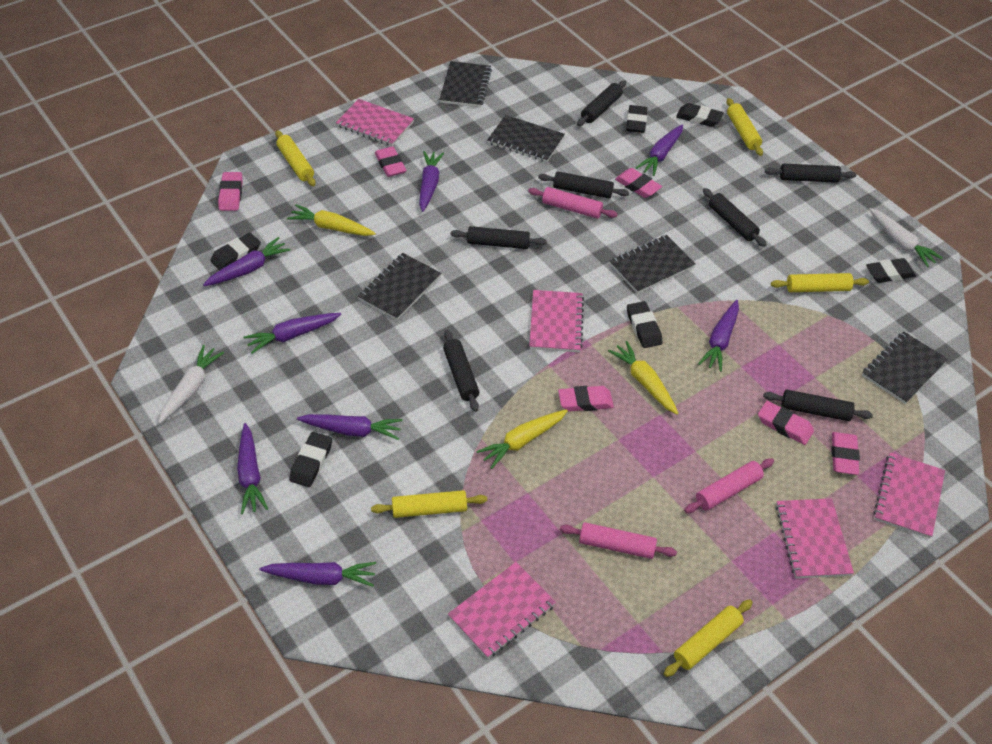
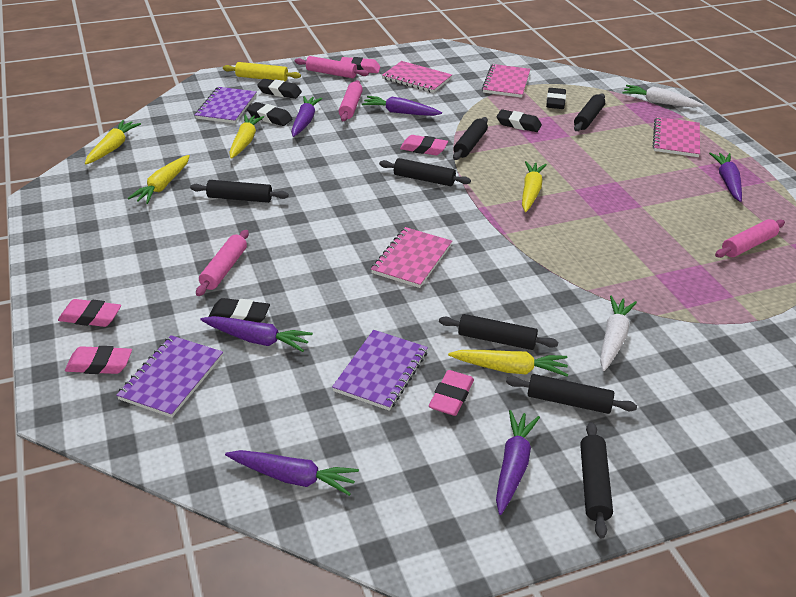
black eraser: 6 -> 5
black notebook: 5 -> 0
pink eraser: 6 -> 5
pink notebook: 5 -> 4
pink rolling pin: 3 -> 4
purple carrot: 8 -> 6
purple notebook: 0 -> 3
yellow carrot: 3 -> 5
yellow rolling pin: 5 -> 1

